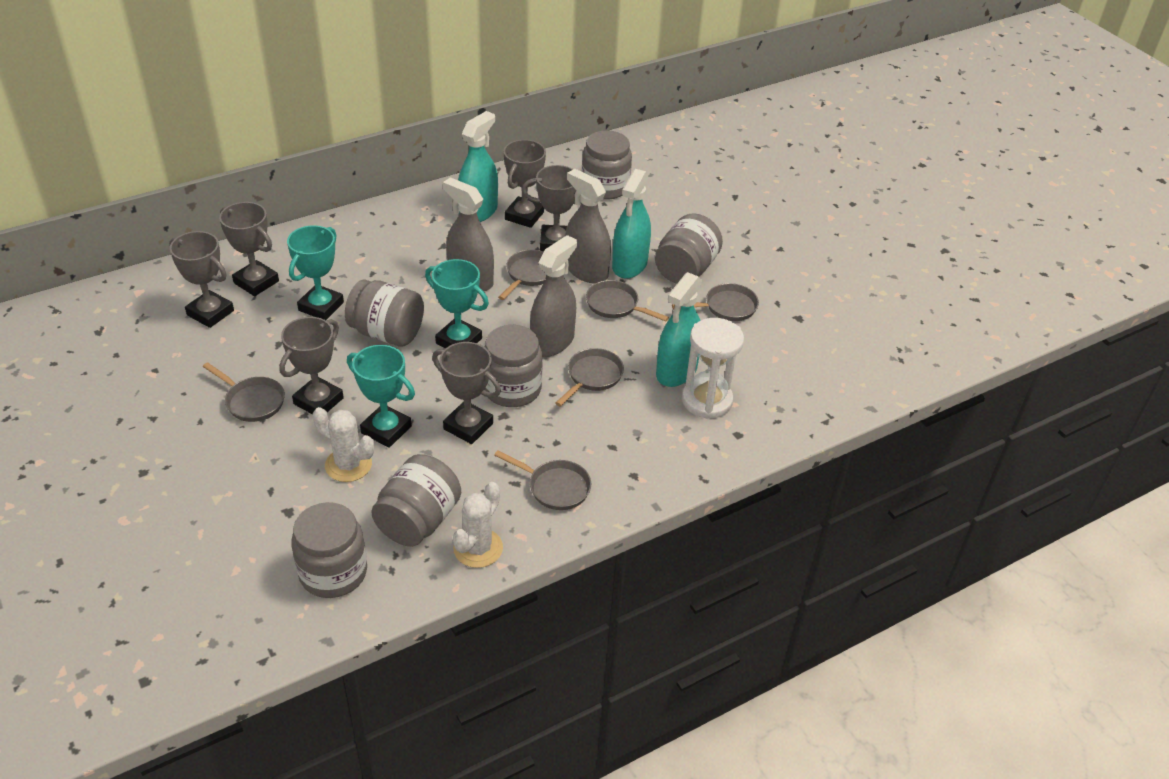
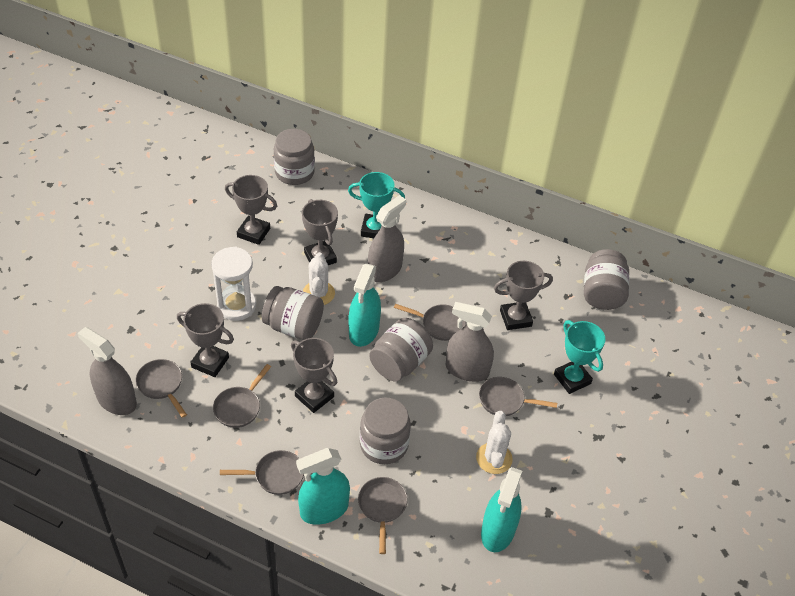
grey jar: 6 -> 5
grey trophy: 6 -> 5
turquoise trophy: 3 -> 2

